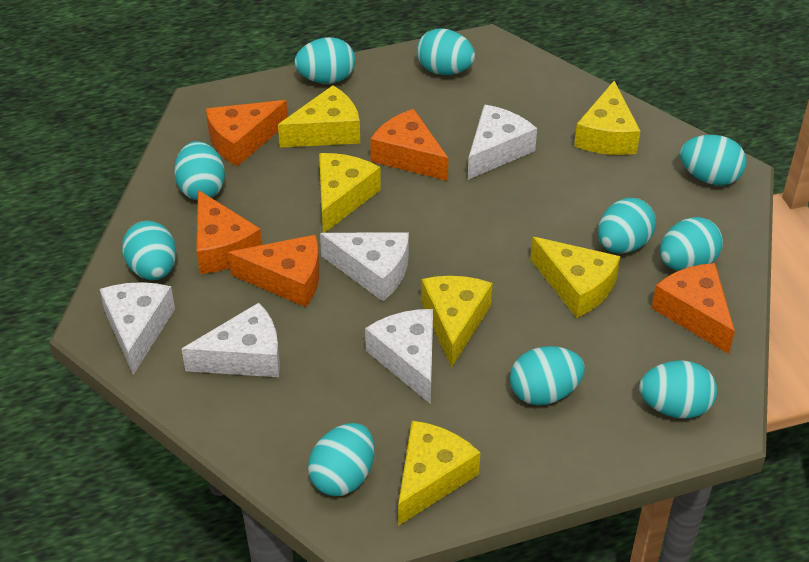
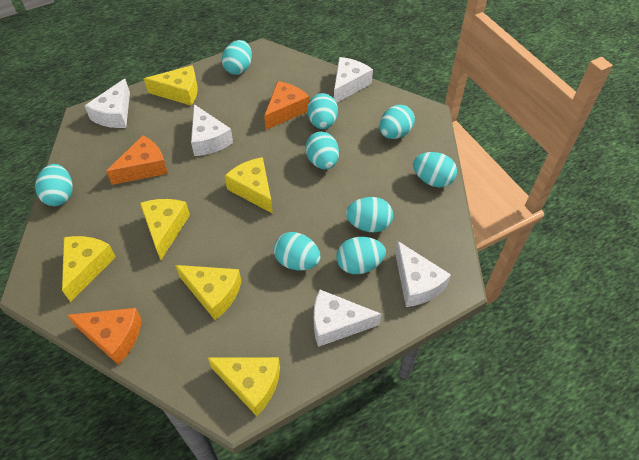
orange cheese: 5 -> 3
turquoise egg: 10 -> 9

